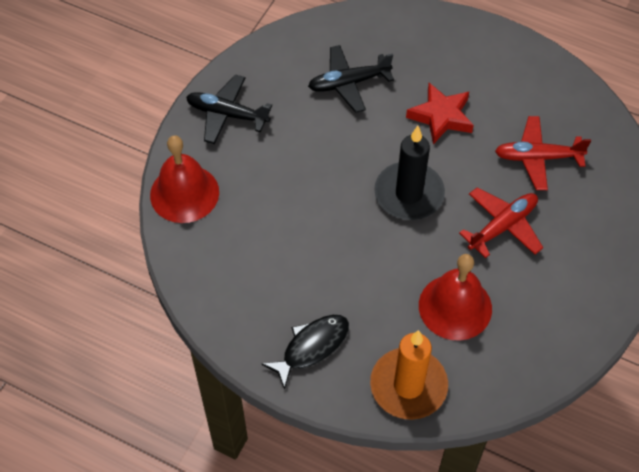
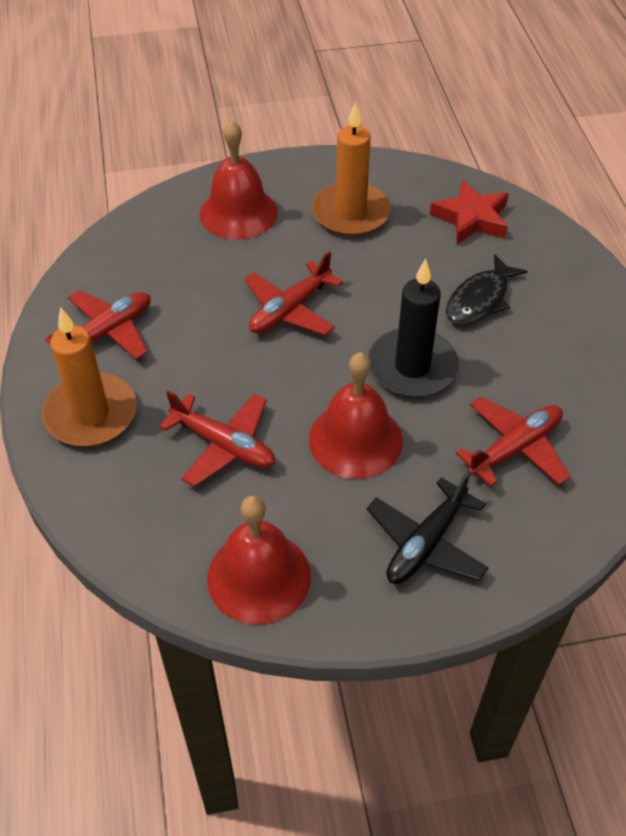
black plane: 2 -> 1
orange candle: 1 -> 2
red bell: 2 -> 3
red plane: 2 -> 4

